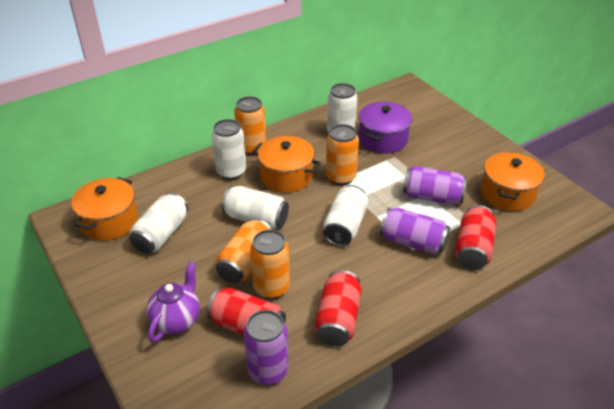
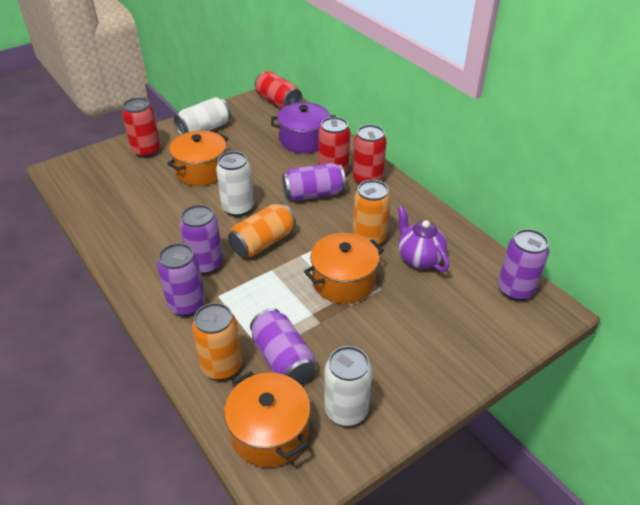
orange can: 4 -> 3
purple can: 3 -> 5
red can: 3 -> 4
white can: 5 -> 3

